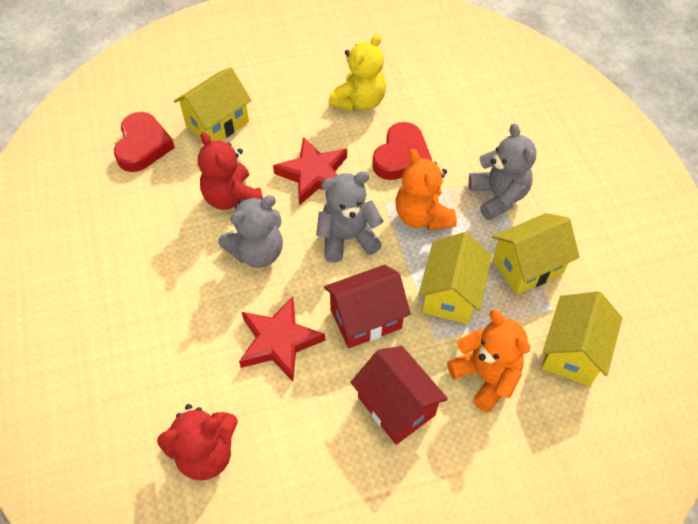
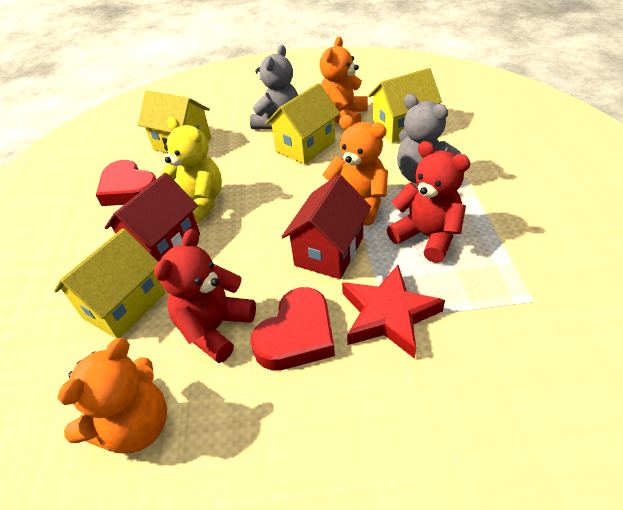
grey teddy bear: 3 -> 2
orange teddy bear: 2 -> 3
red star: 2 -> 1

